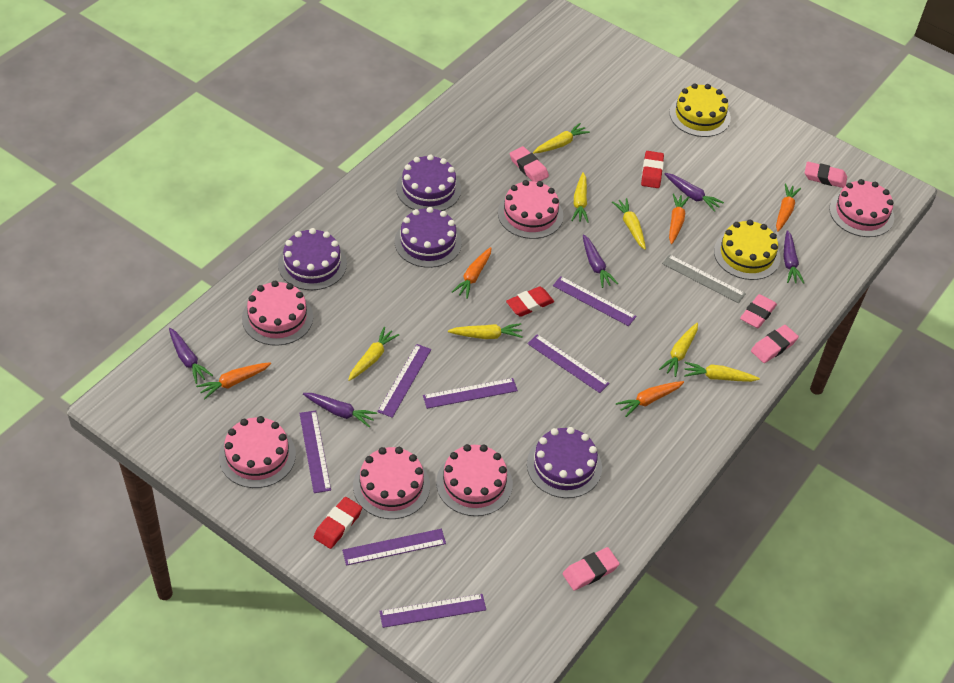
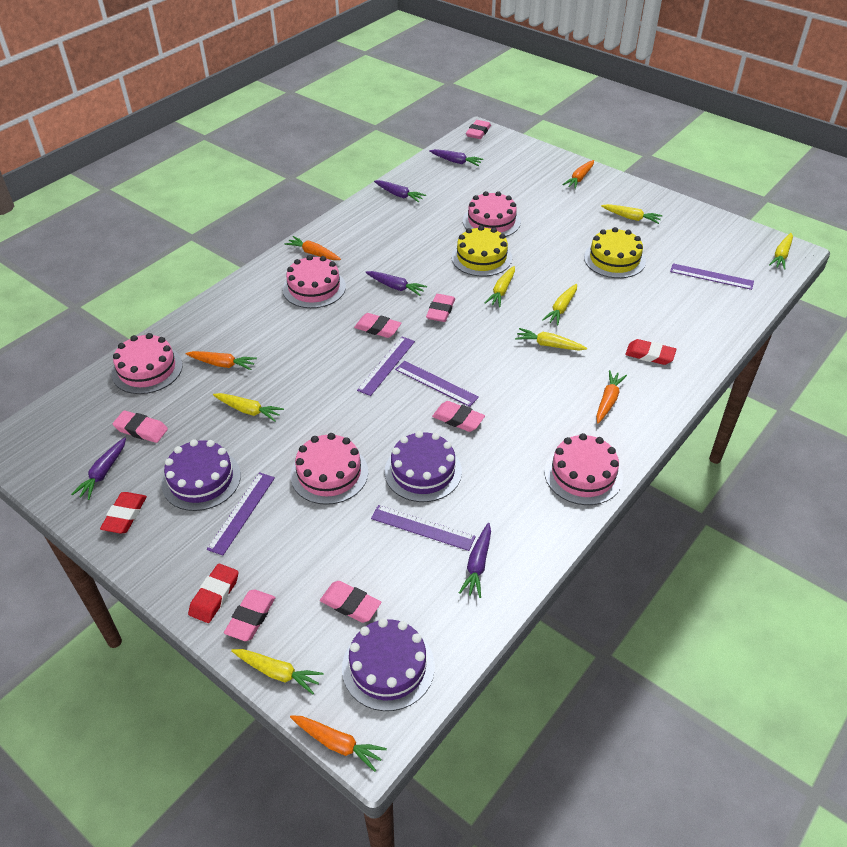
grey ruler: 1 -> 0
pink cake: 6 -> 5
pink eraser: 5 -> 7
purple cake: 4 -> 3
purple ruler: 7 -> 5

